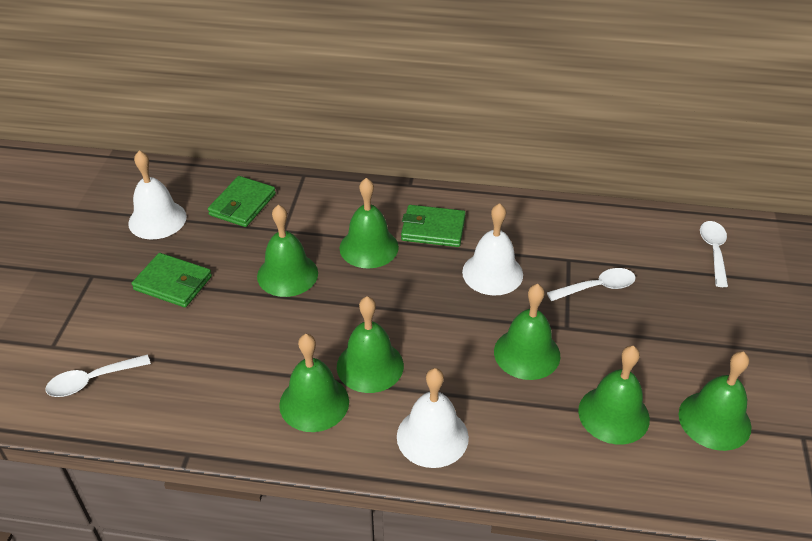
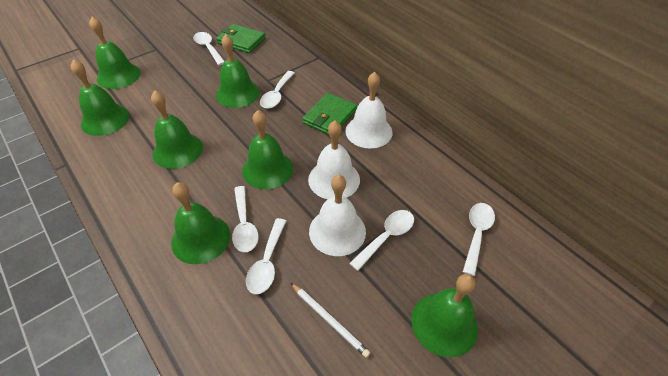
green wallet: 3 -> 2
white pencil: 0 -> 1
white spoon: 3 -> 6

